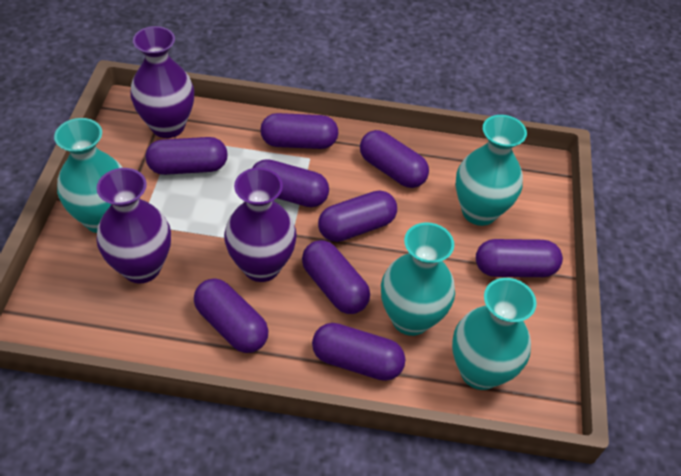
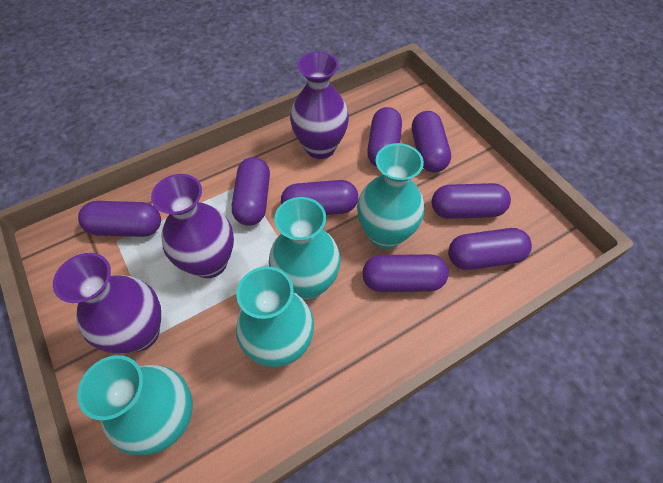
purple capsule: 9 -> 8

